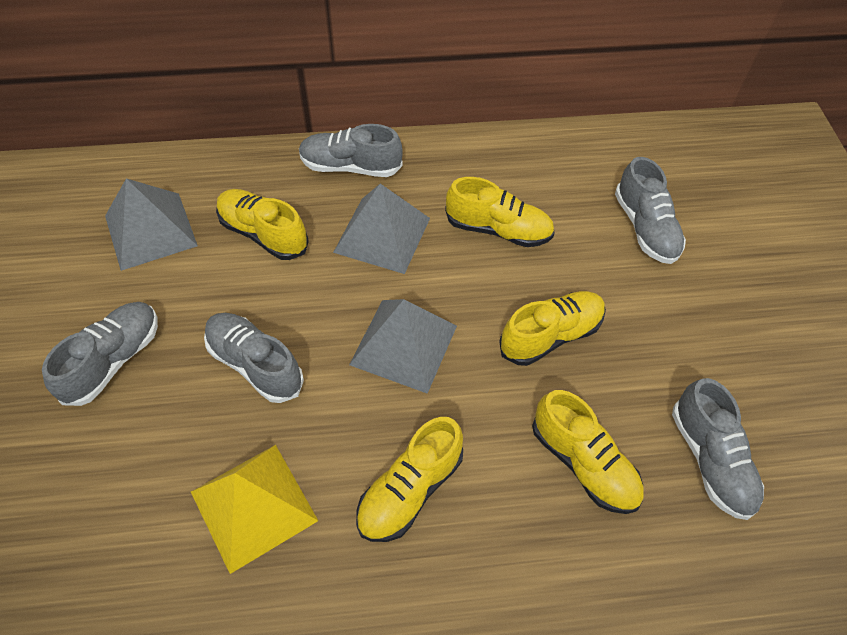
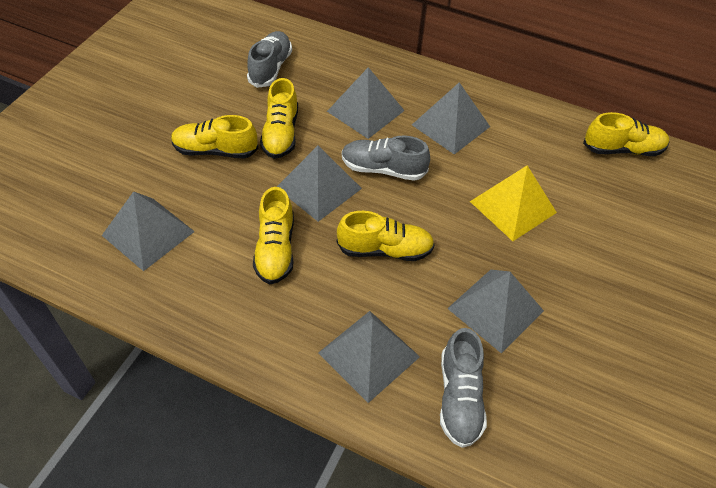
grey pyramid: 3 -> 6
grey shoe: 5 -> 3

